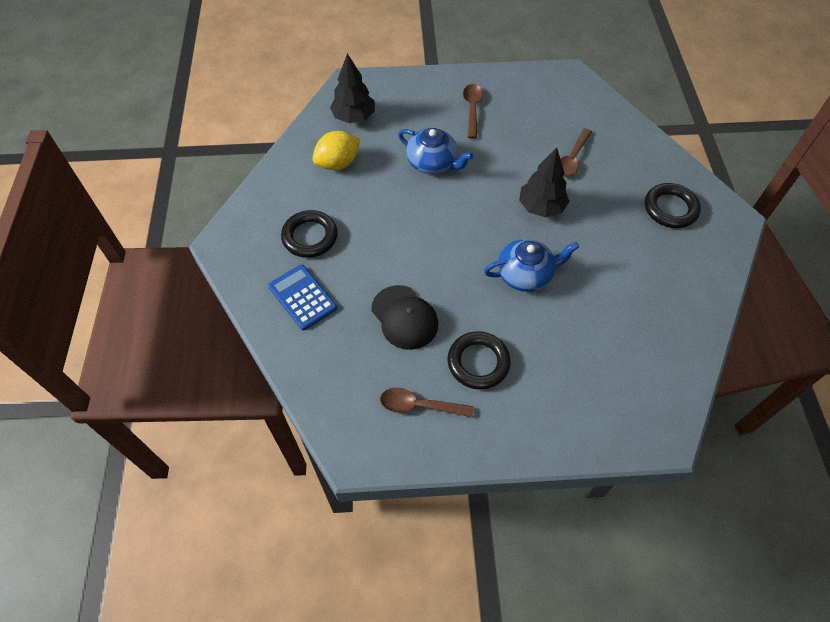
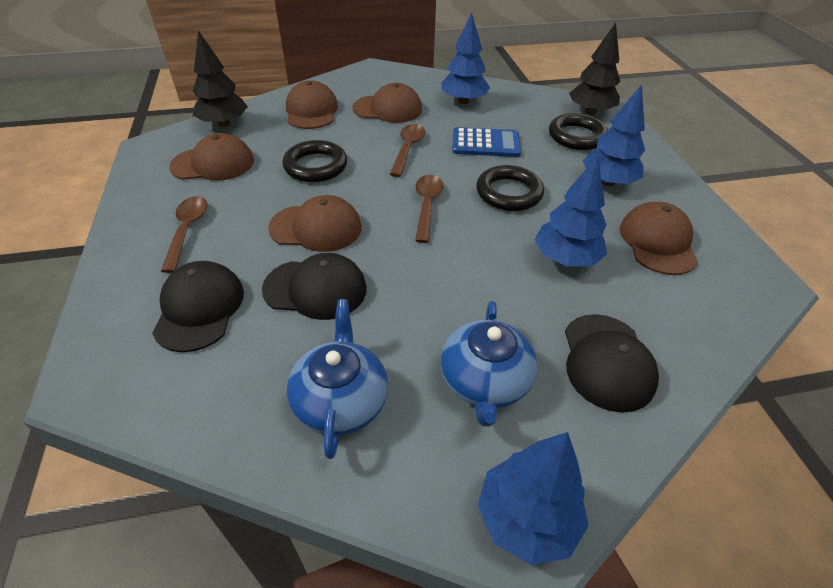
black cap: 1 -> 3
blue tree: 0 -> 4
brown cap: 0 -> 5
yellow lemon: 1 -> 0

